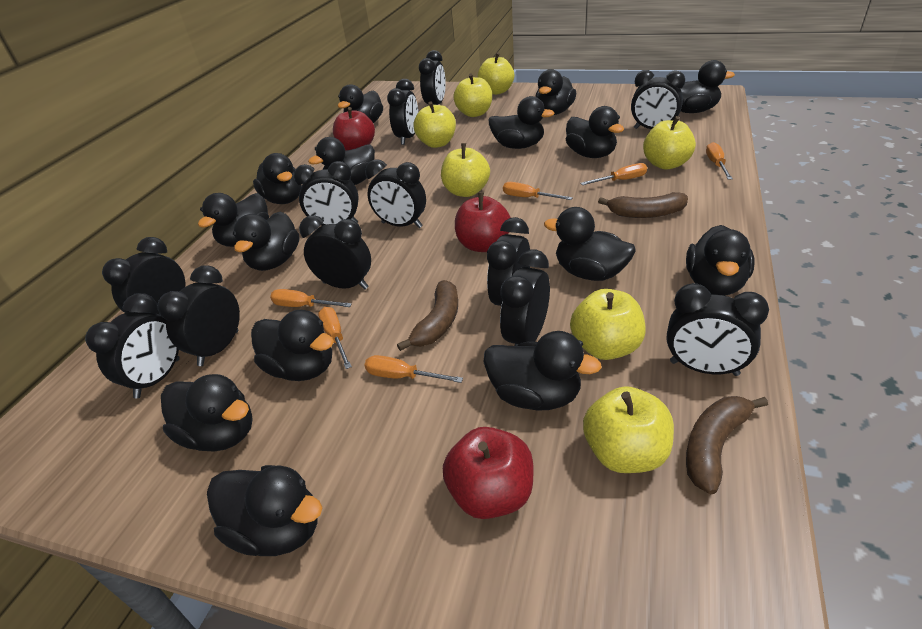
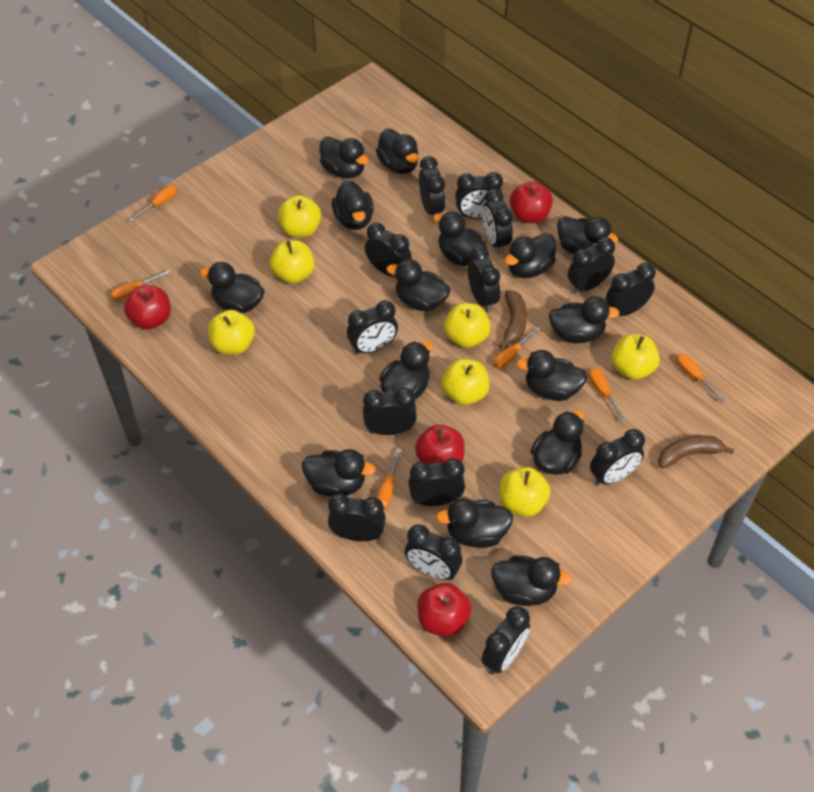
black clock: 12 -> 14
brown banana: 3 -> 2
red apple: 3 -> 4

